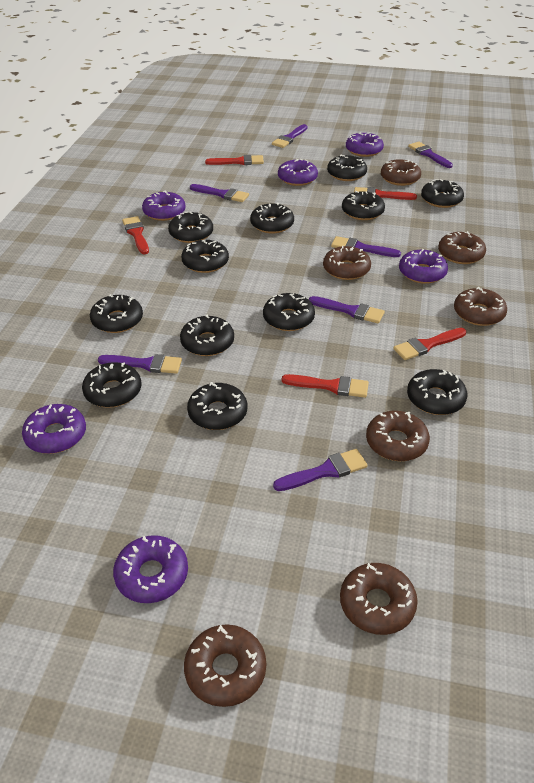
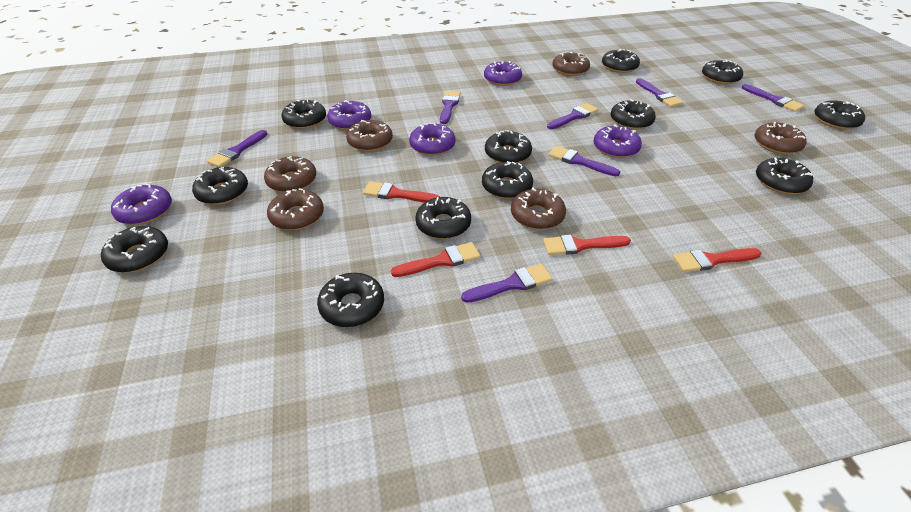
brown donut: 7 -> 6
purple donut: 6 -> 5
red brush: 5 -> 4

